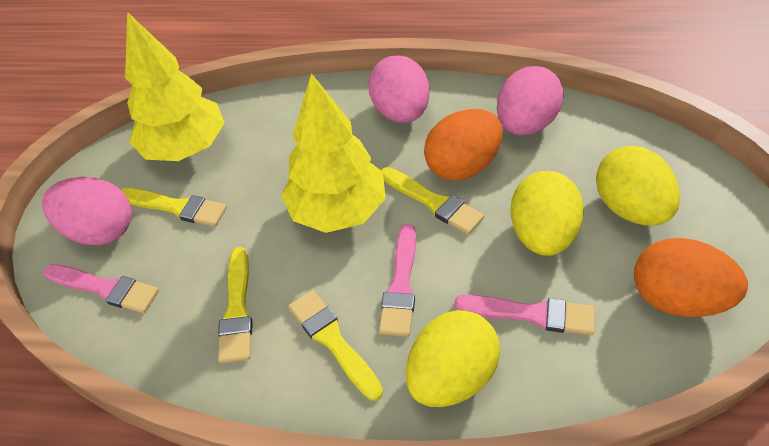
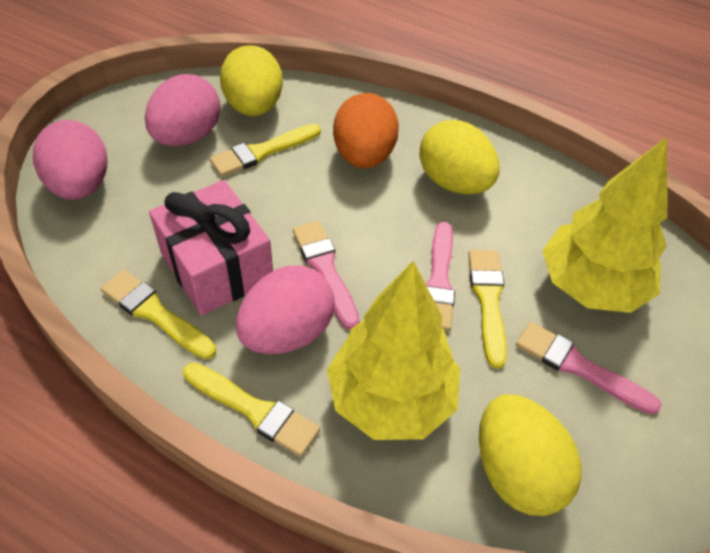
orange egg: 2 -> 1
pink gift: 0 -> 1

